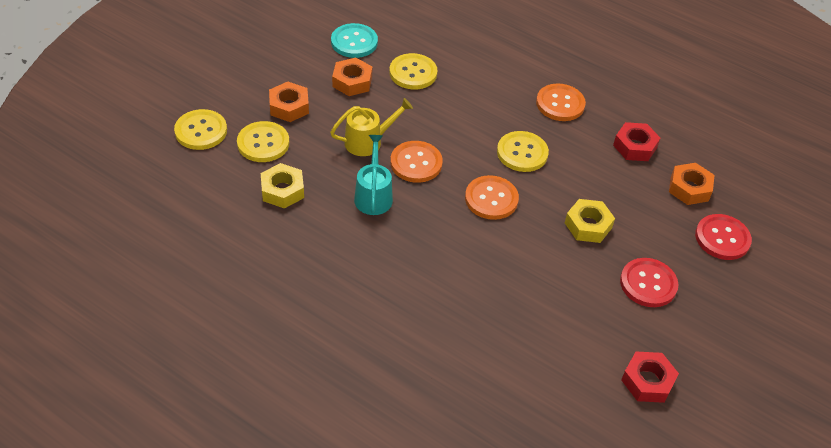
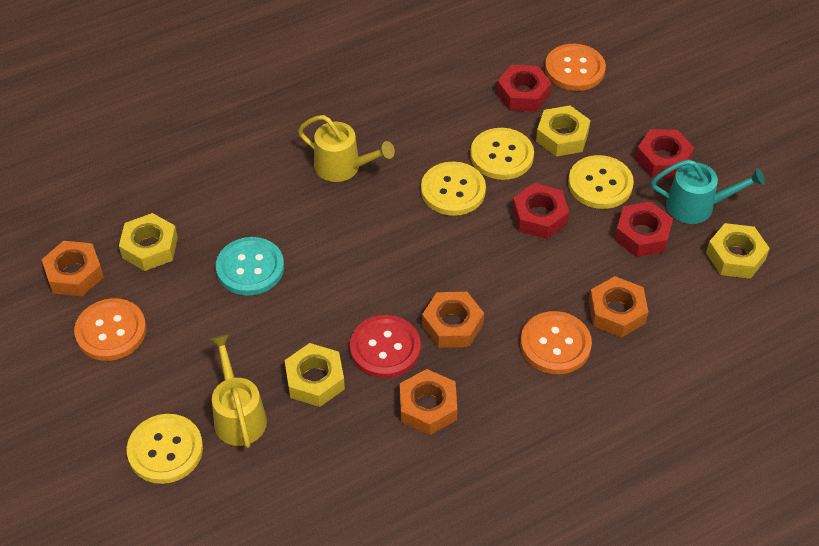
orange nut: 3 -> 4
red button: 2 -> 1
red nut: 2 -> 4
yellow nut: 2 -> 4
yellow watering can: 1 -> 2

